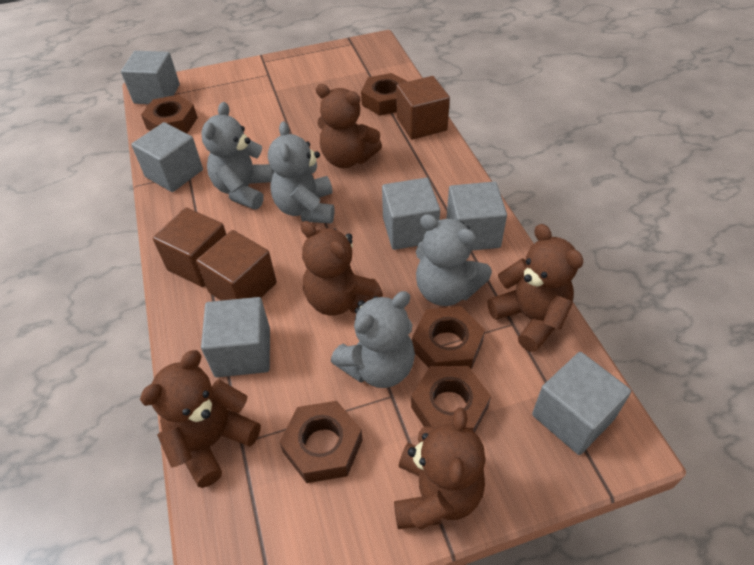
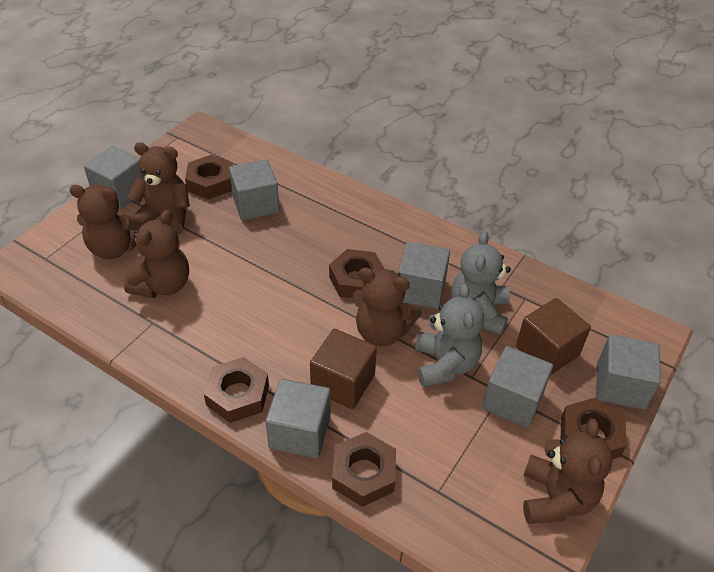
brown cube: 3 -> 2
grey teddy bear: 4 -> 2

